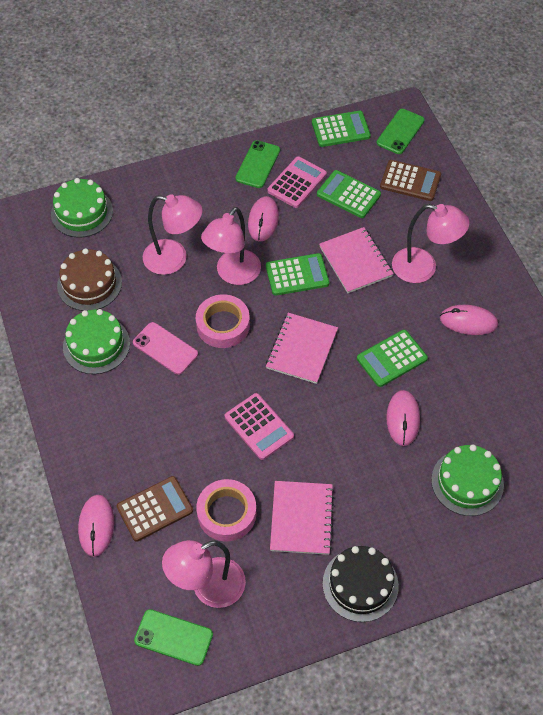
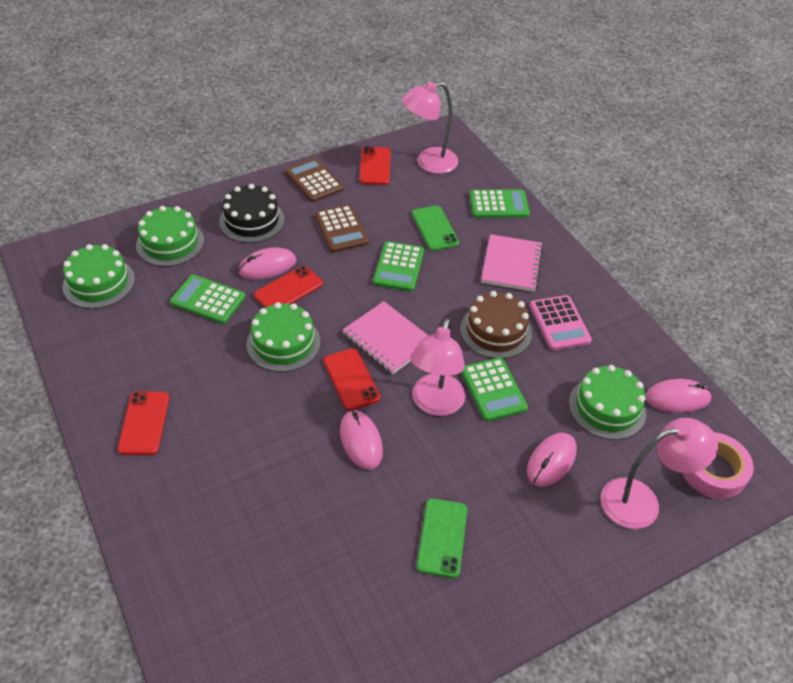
green cake: 3 -> 4
green phone: 3 -> 2
pink calculator: 2 -> 1
pink lamp: 4 -> 3
pink notebook: 3 -> 2
pink phone: 1 -> 0
pink tape: 2 -> 1
red phone: 0 -> 4

